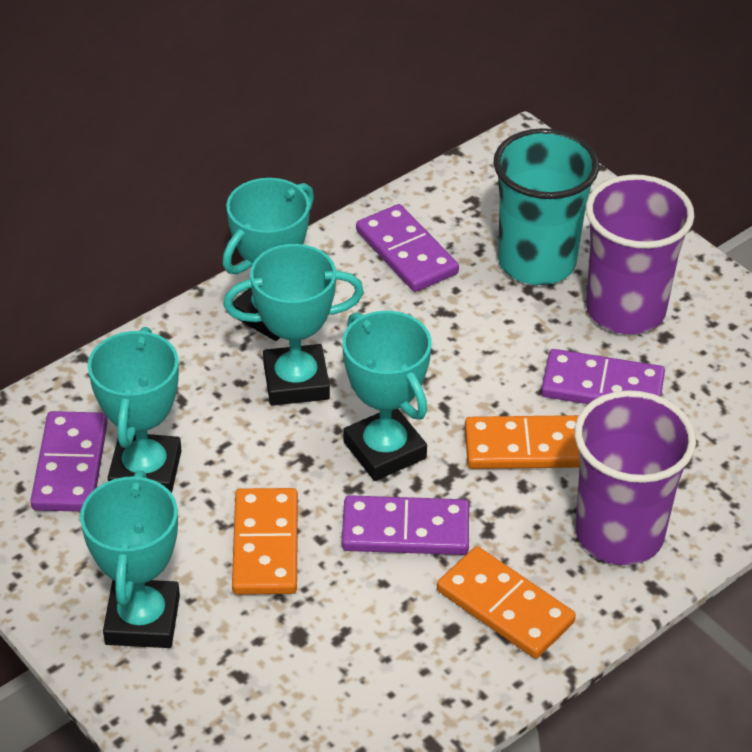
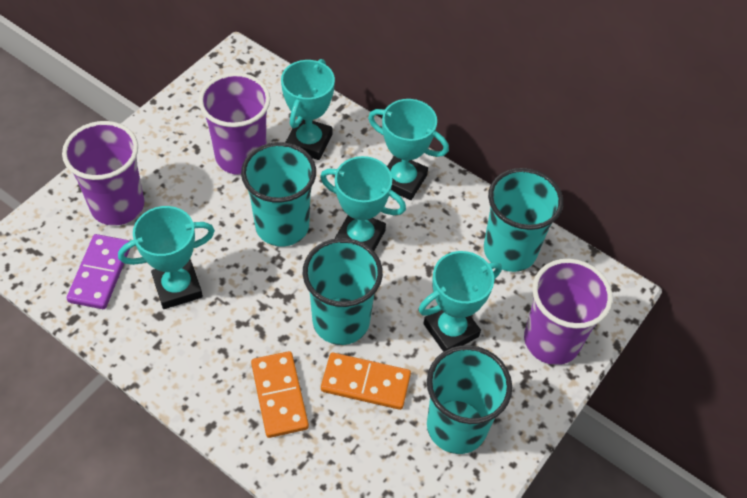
orange domino: 3 -> 2
purple cup: 2 -> 3
purple domino: 4 -> 1
turquoise cup: 1 -> 4

